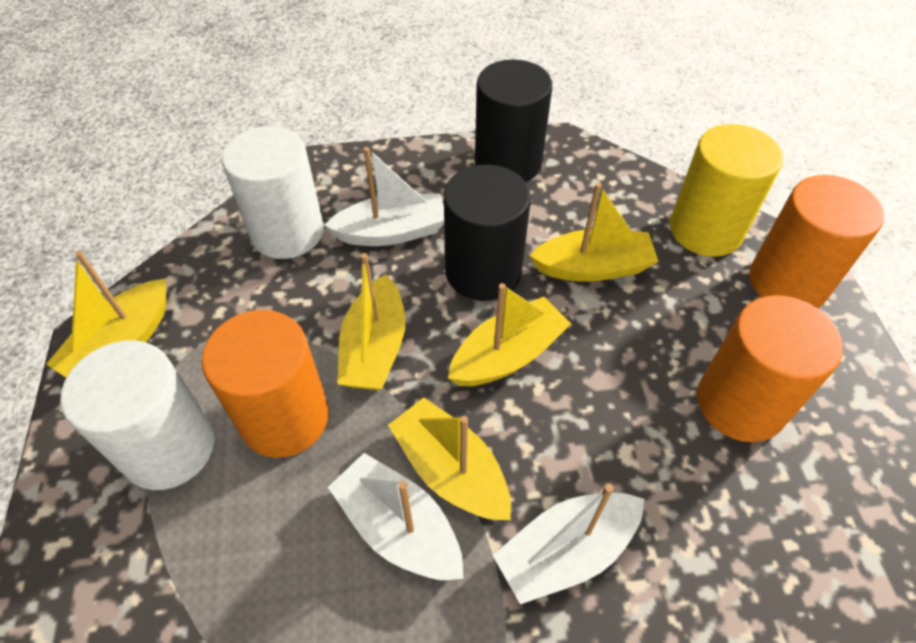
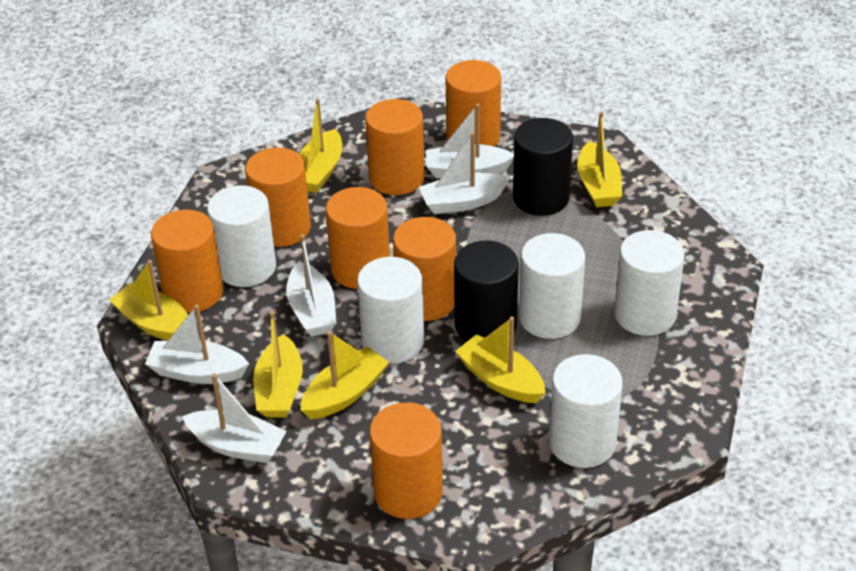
orange cylinder: 3 -> 7
white boat: 3 -> 5
white cylinder: 2 -> 5
yellow boat: 5 -> 6
yellow cylinder: 1 -> 0

